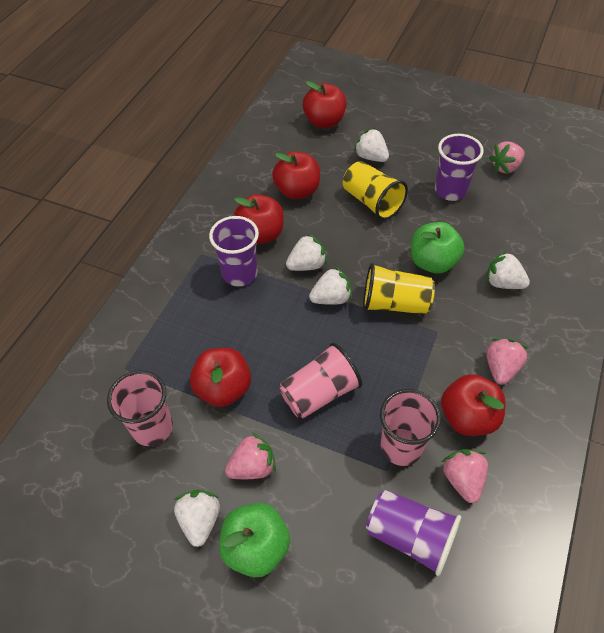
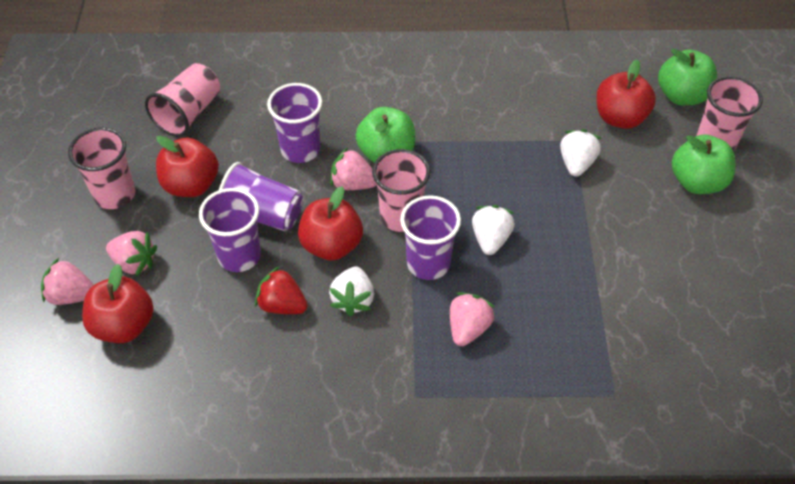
green apple: 2 -> 3
pink cup: 3 -> 4
purple cup: 3 -> 4
red apple: 5 -> 4
red strawberry: 0 -> 1
white strawberry: 5 -> 3
yellow cup: 2 -> 0

